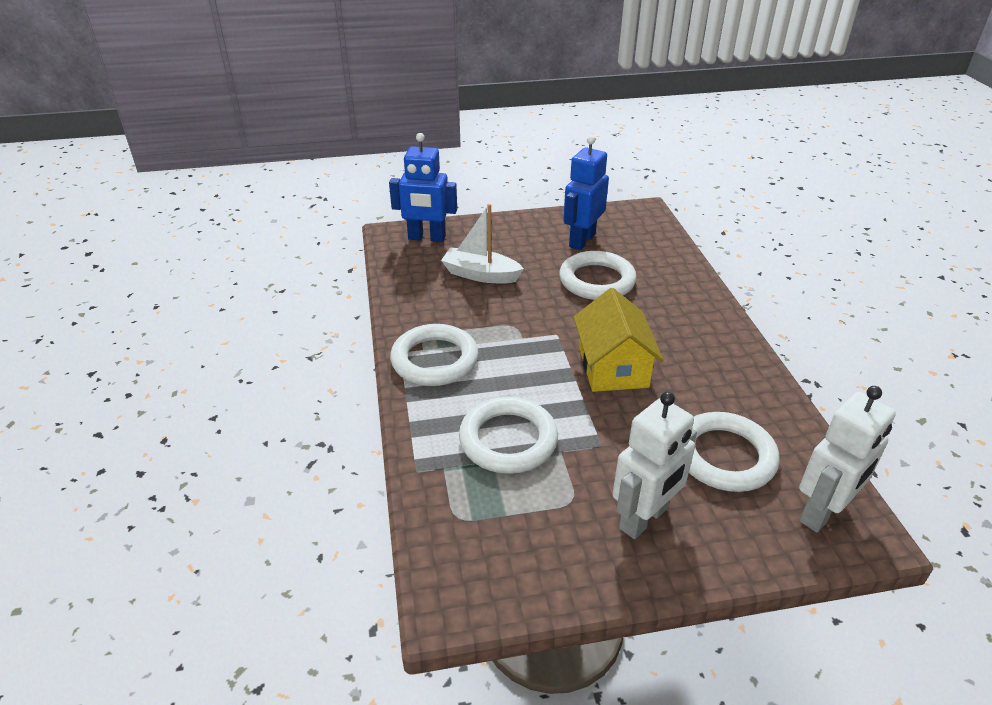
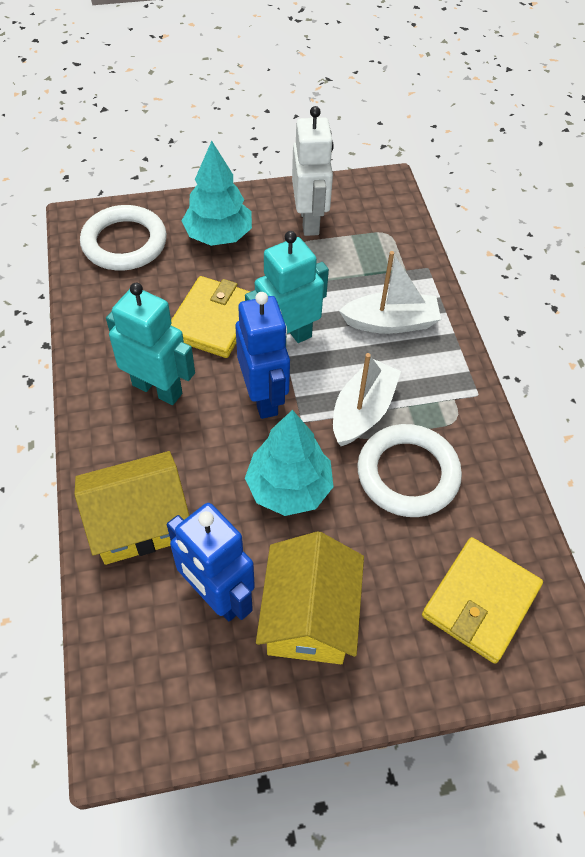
turquoise robot: 0 -> 2
turquoise tree: 0 -> 2
white boat: 1 -> 2
white ring: 4 -> 2
white robot: 2 -> 1
yellow house: 1 -> 2
yellow wallet: 0 -> 2

